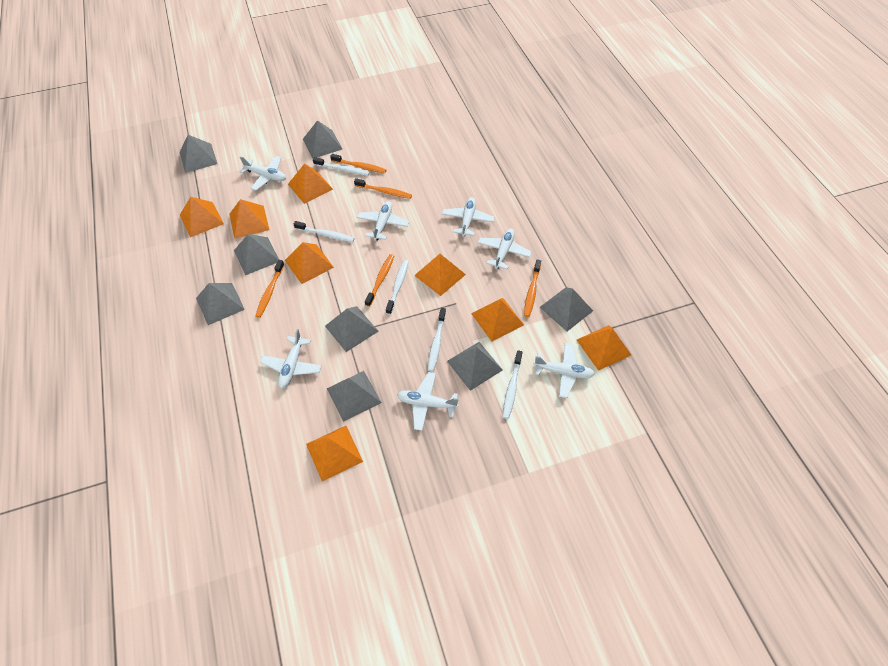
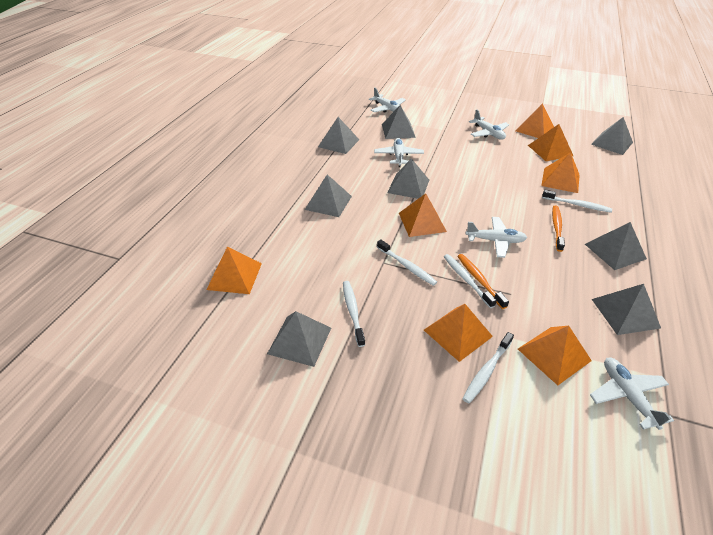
orange pyramid: 8 -> 7
orange toothbrush: 5 -> 2
white plane: 7 -> 5

